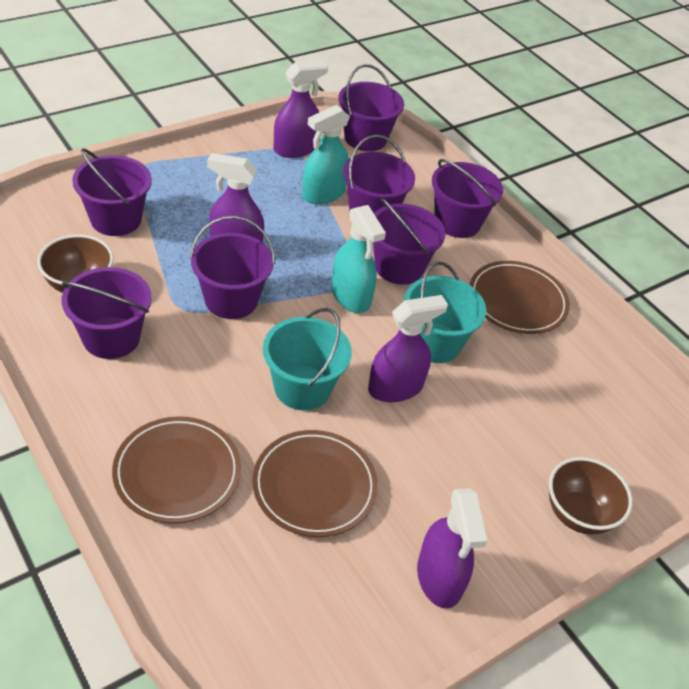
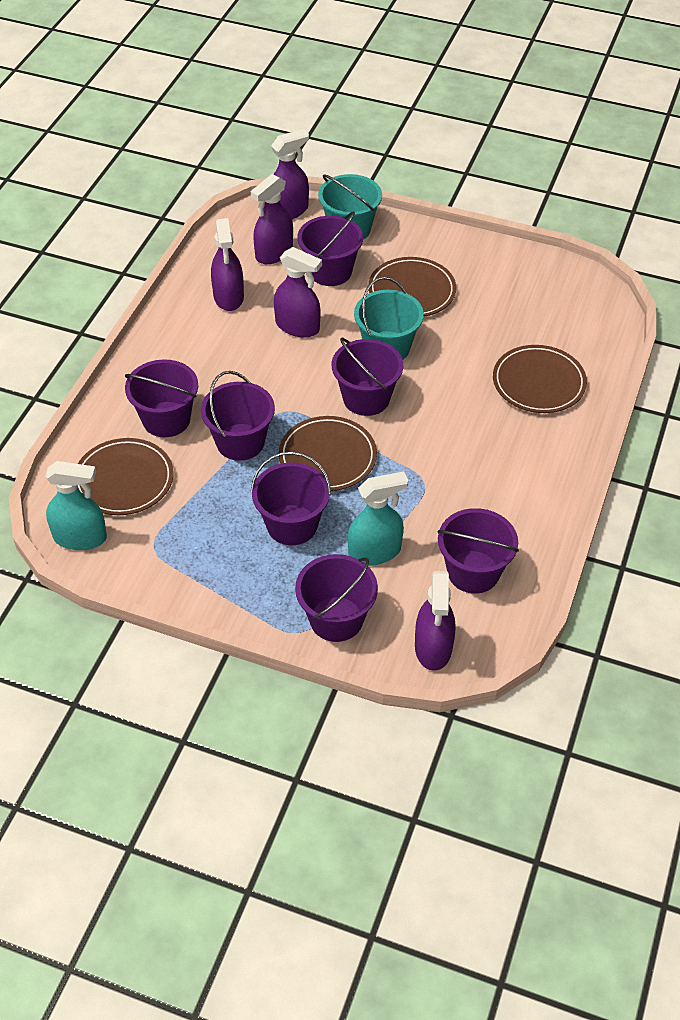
brown bowl: 2 -> 0
brown plate: 3 -> 4
purple spray bottle: 4 -> 5

